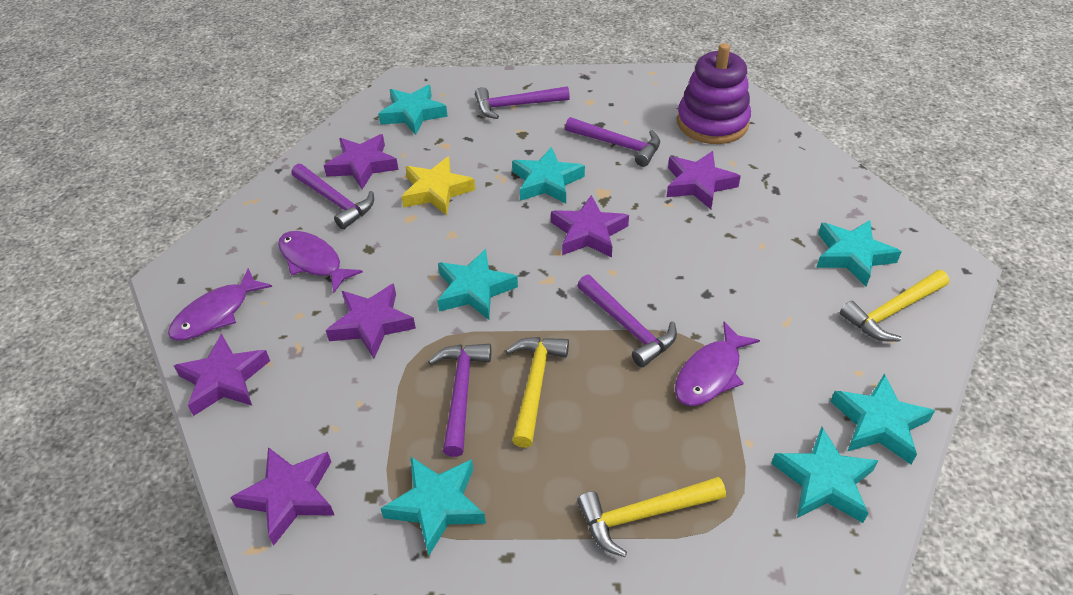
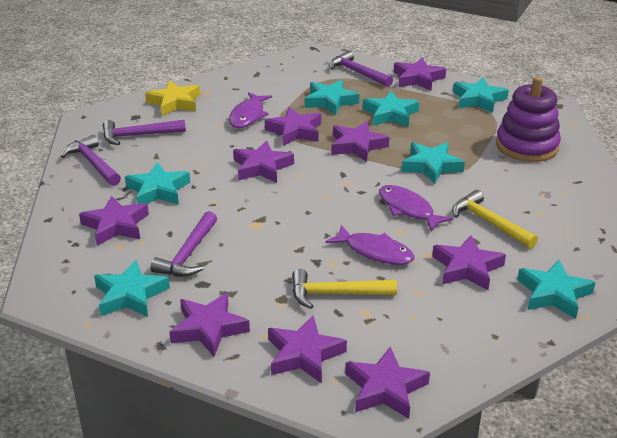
purple hammer: 5 -> 4
purple star: 6 -> 9
yellow hammer: 3 -> 2

